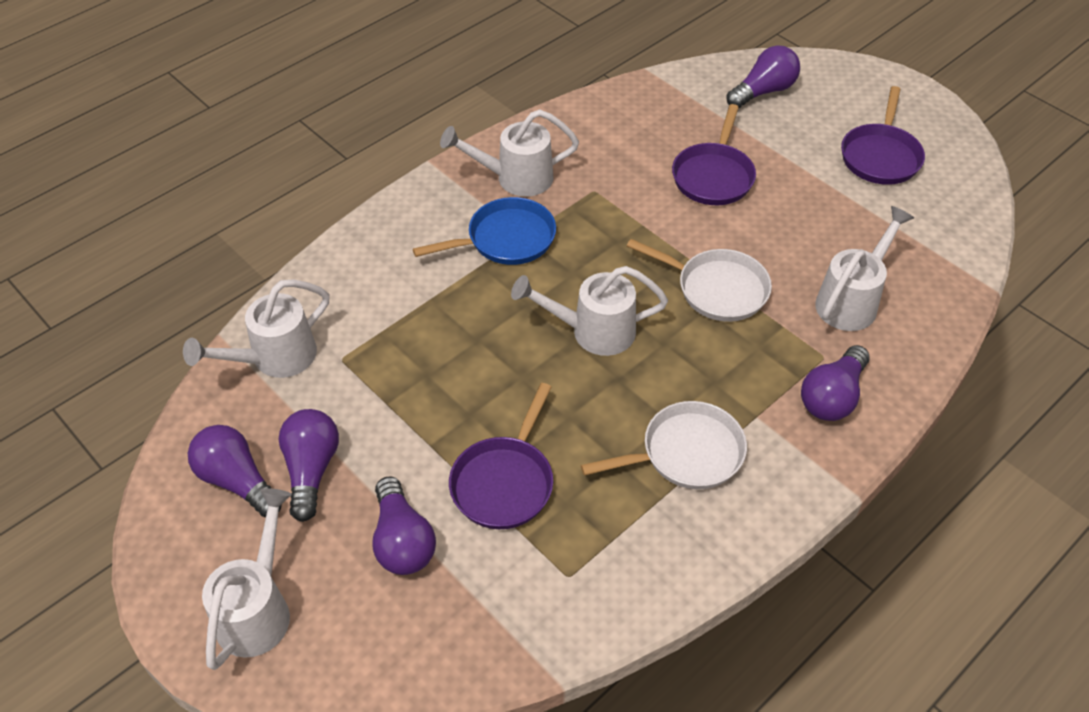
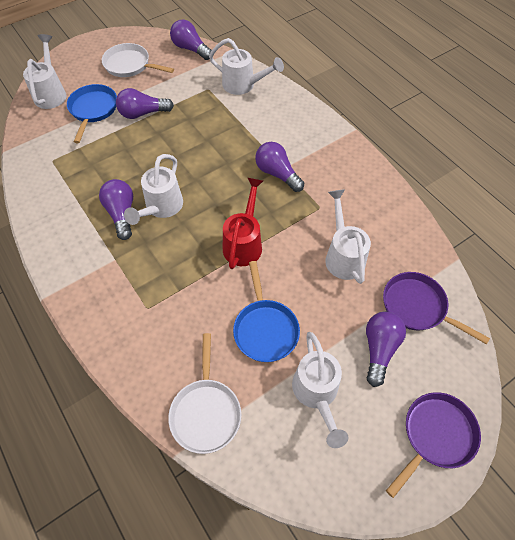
blue pan: 1 -> 2
purple pan: 3 -> 2
red watering can: 0 -> 1

